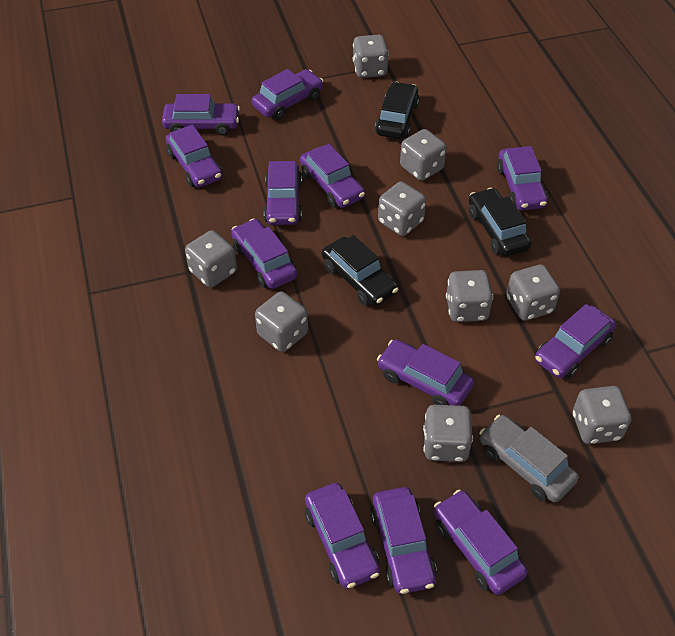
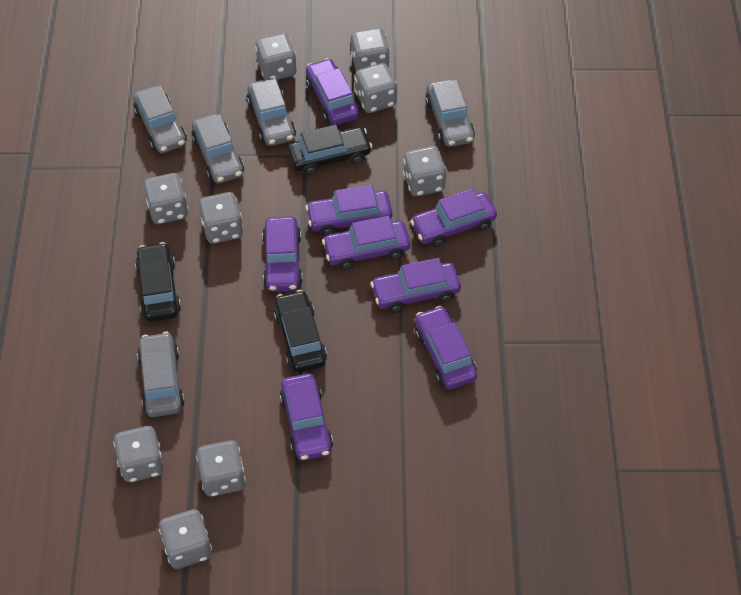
grey car: 1 -> 5
purple car: 12 -> 8

